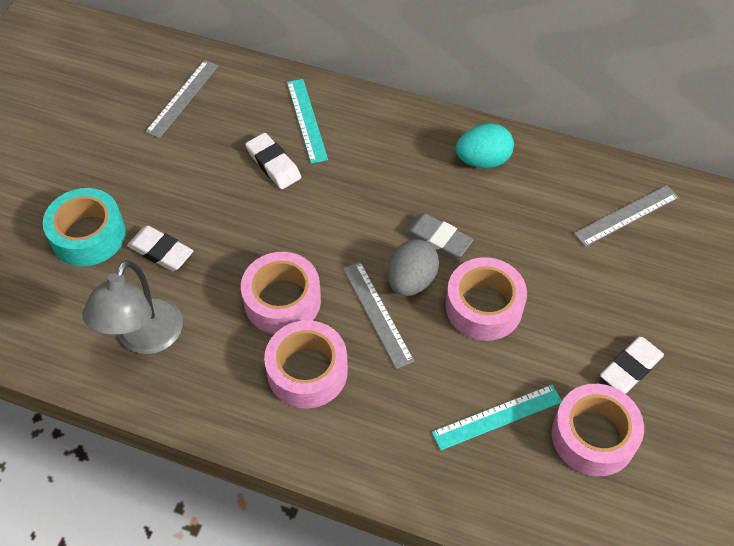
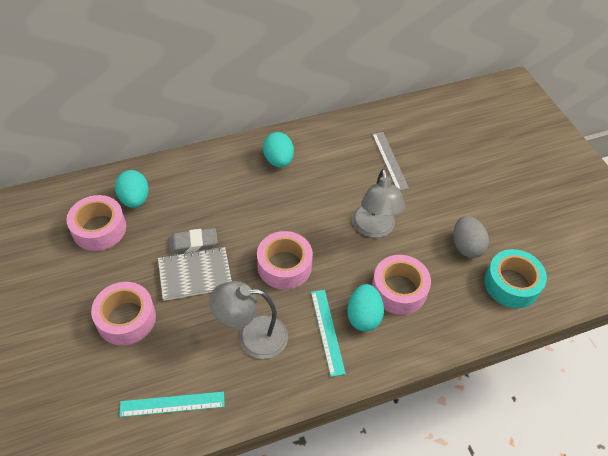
grey lamp: 1 -> 2
grey notebook: 0 -> 1
grey ruler: 3 -> 1
turquoise egg: 1 -> 3
white eraser: 3 -> 0

